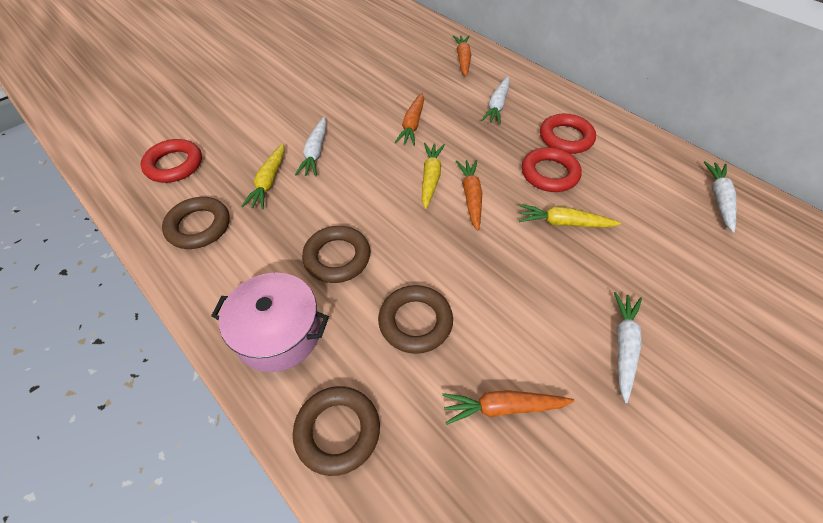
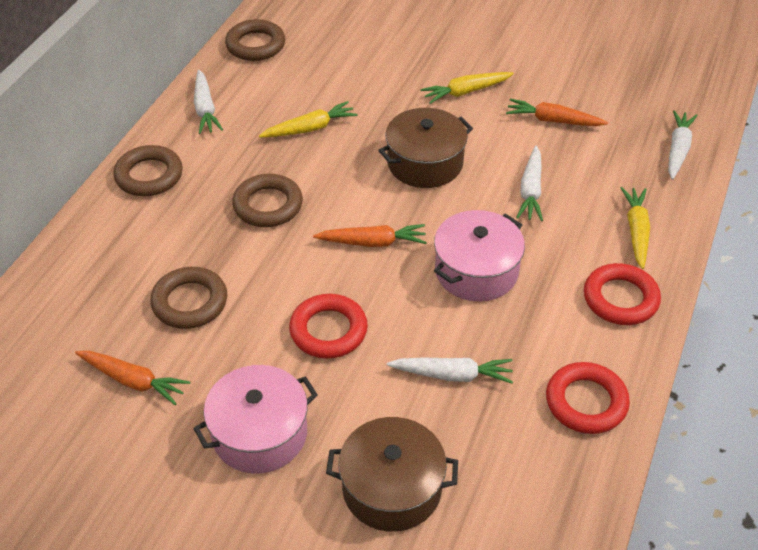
brown pot: 0 -> 2
orange carrot: 4 -> 3
pink pot: 1 -> 2

